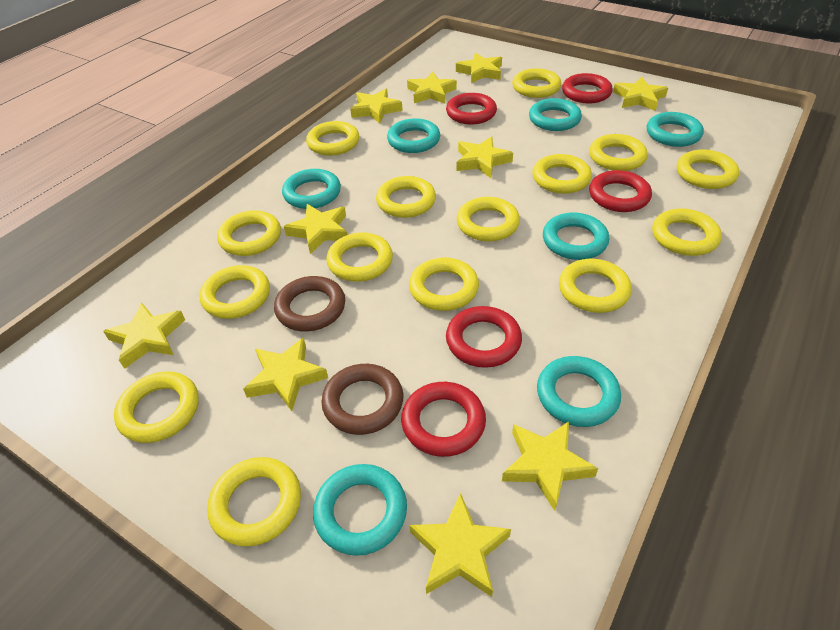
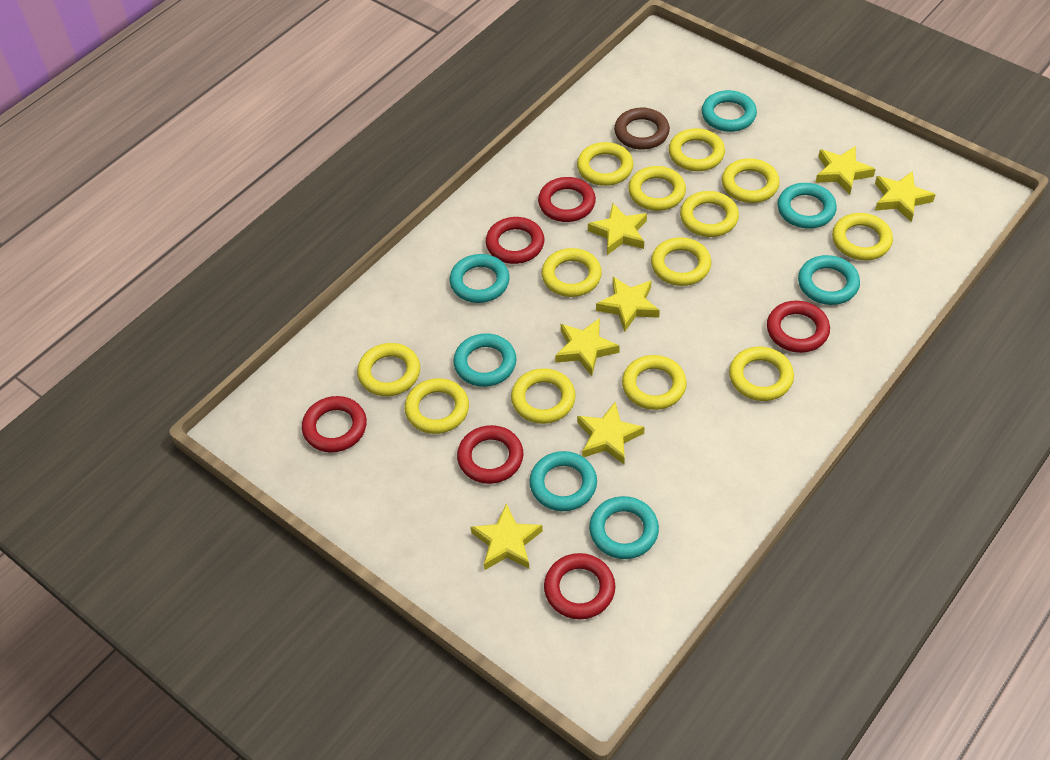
brown ring: 2 -> 1
red ring: 5 -> 6
yellow ring: 15 -> 13
yellow star: 10 -> 7

